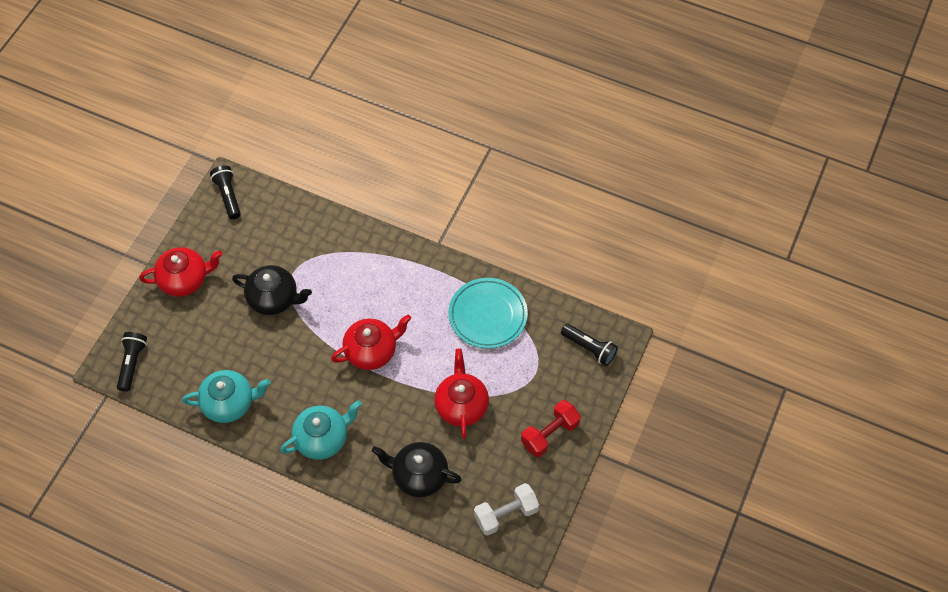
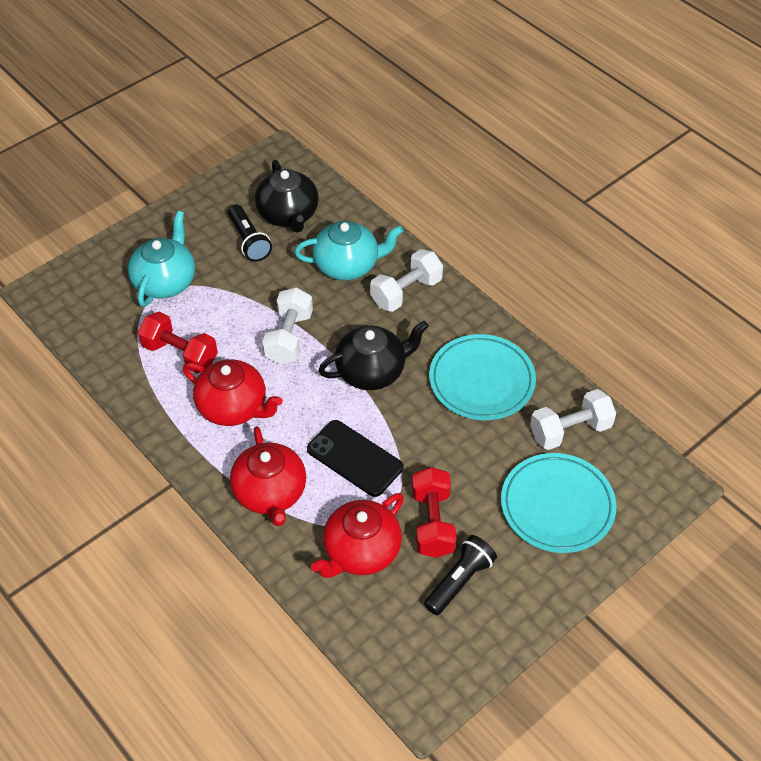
black flashlight: 3 -> 2
black phone: 0 -> 1
red dumbbell: 1 -> 2
turquoise plate: 1 -> 2
white dumbbell: 1 -> 3

